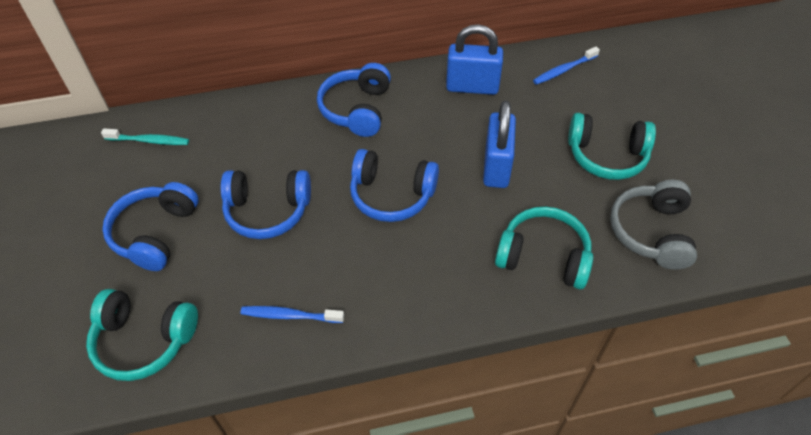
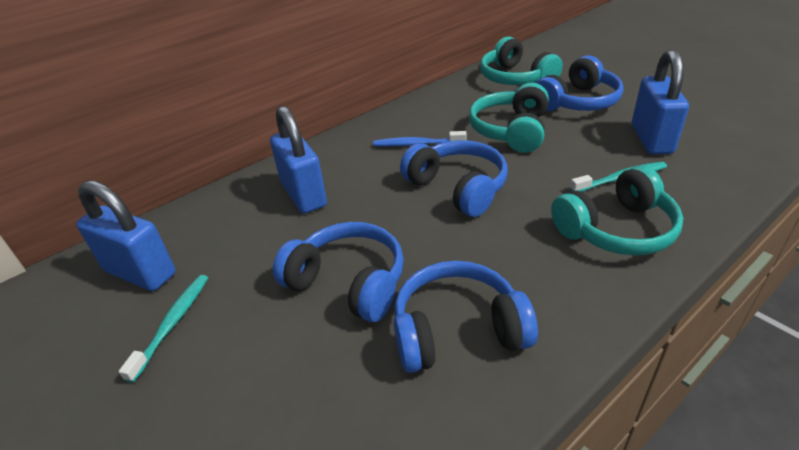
blue padlock: 2 -> 3
blue toothbrush: 2 -> 1
grey headphones: 1 -> 0
turquoise toothbrush: 1 -> 2

